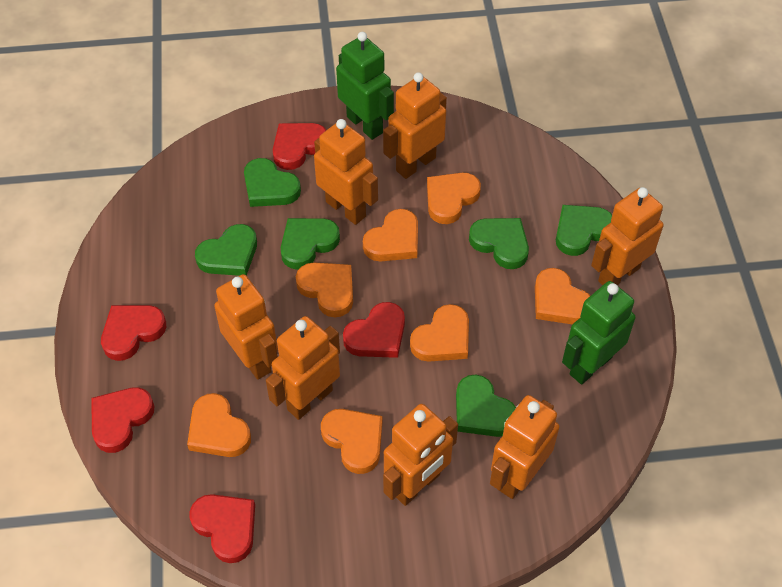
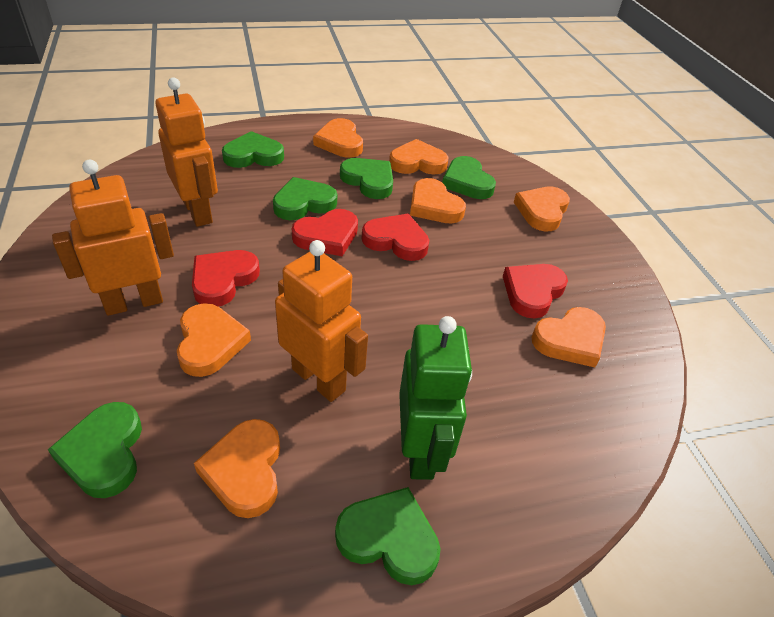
green robot: 2 -> 1
orange robot: 7 -> 3
red heart: 5 -> 4

